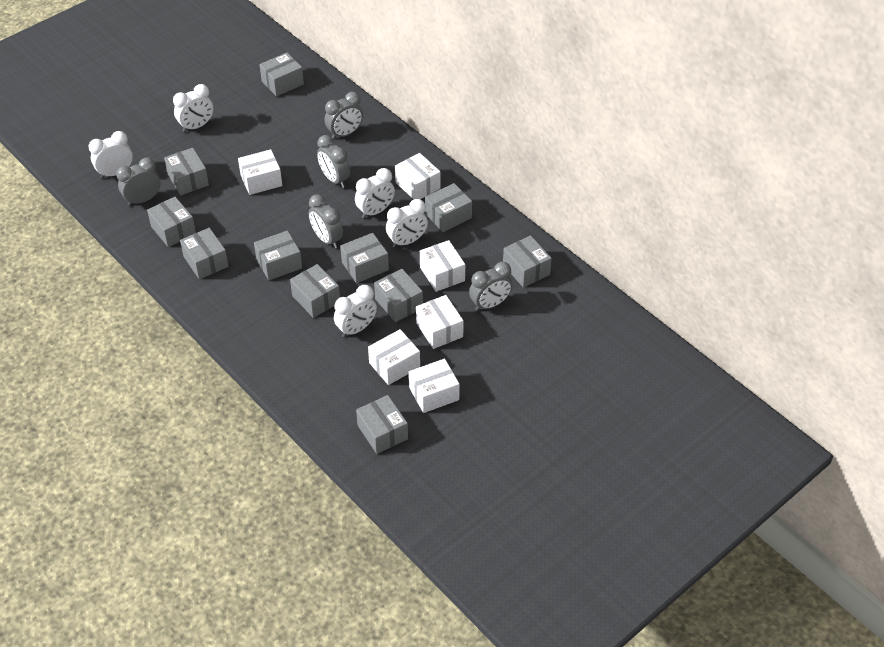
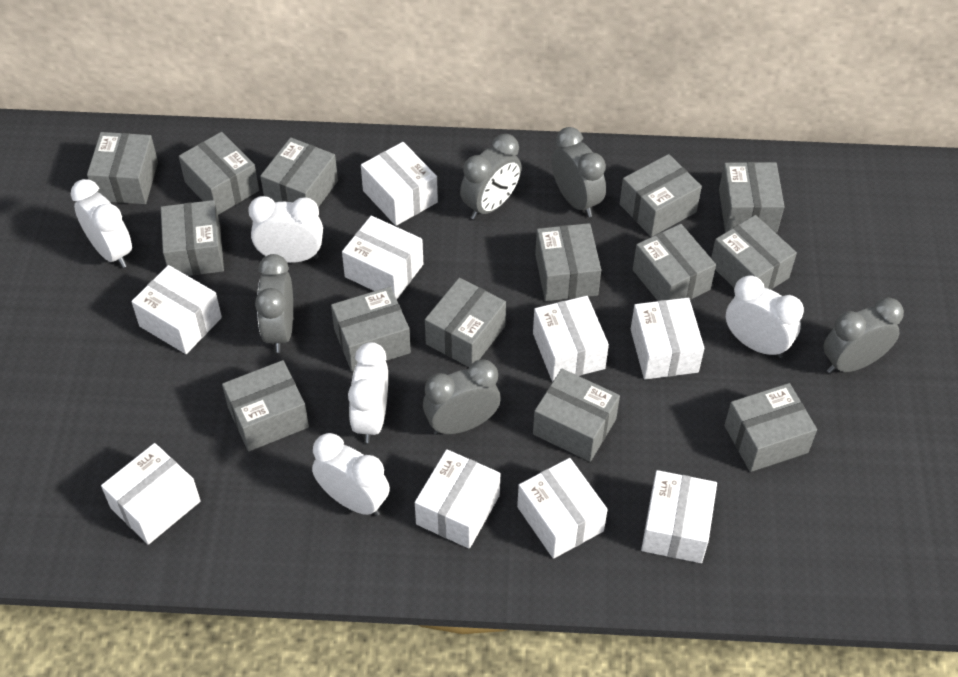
grey box: 11 -> 14
white box: 6 -> 9

